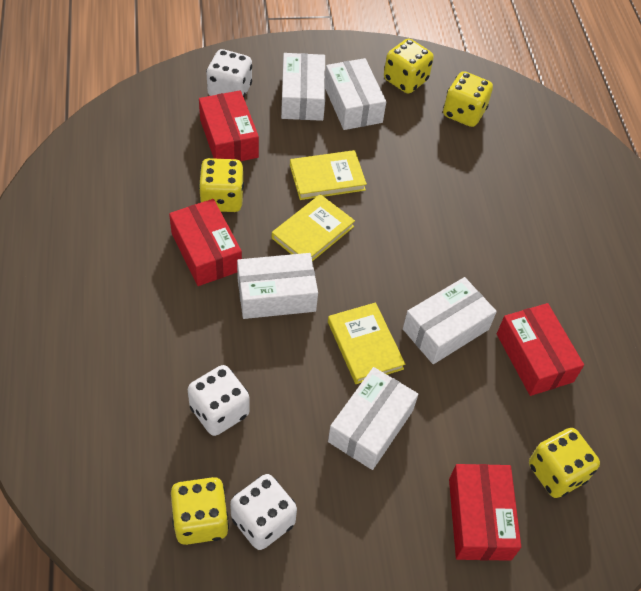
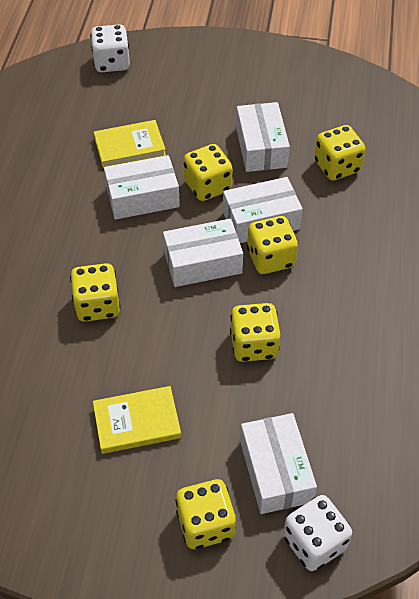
red box: 4 -> 0
white dice: 3 -> 2
yellow book: 3 -> 2
yellow dice: 5 -> 6

